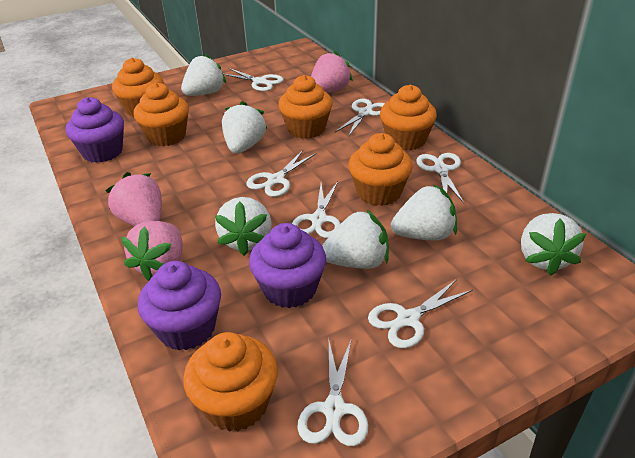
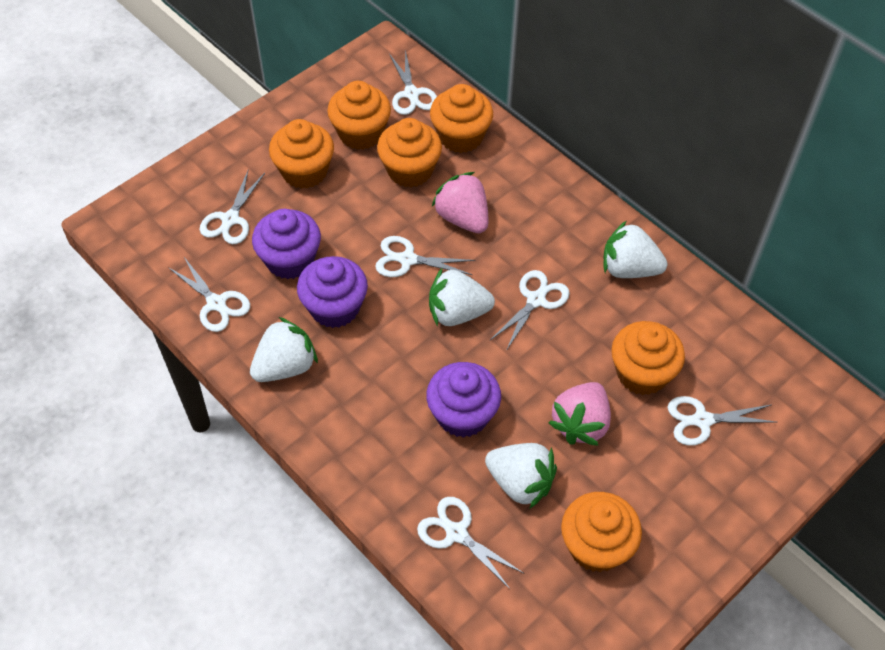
pink strawberry: 3 -> 2
white strawberry: 6 -> 4

